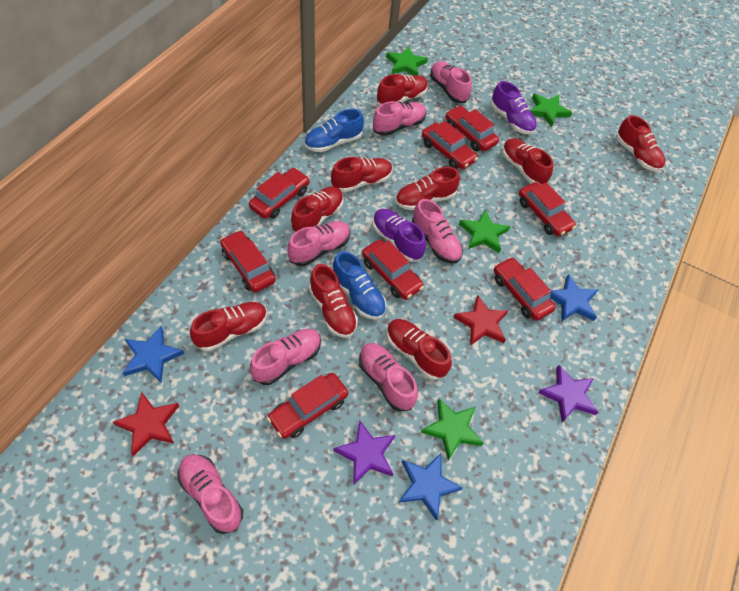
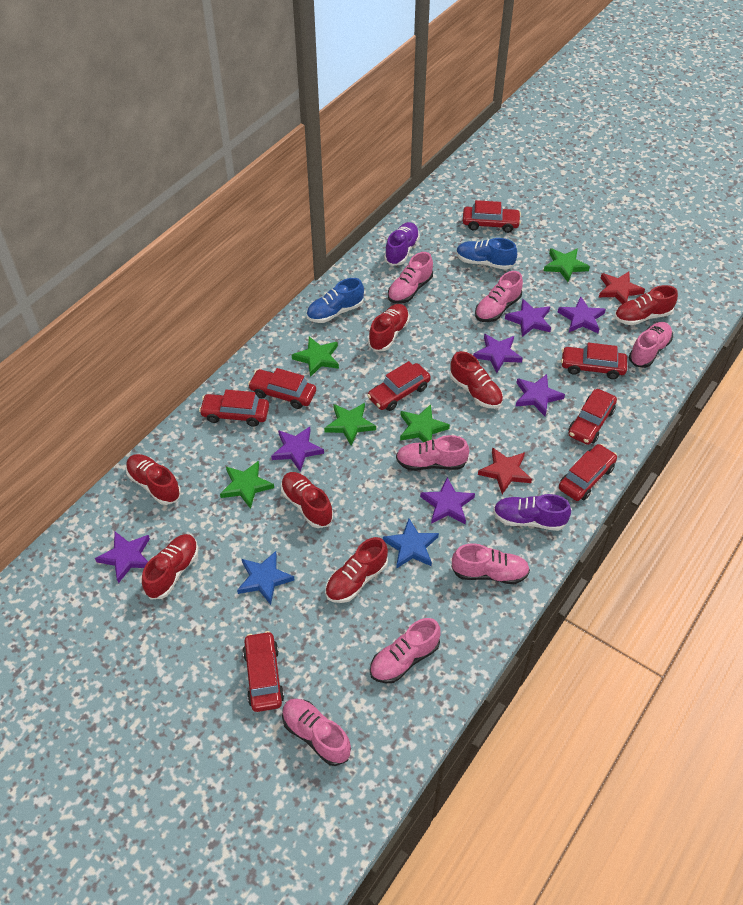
blue star: 3 -> 2
green star: 4 -> 5
purple star: 2 -> 7
red shoe: 9 -> 7

